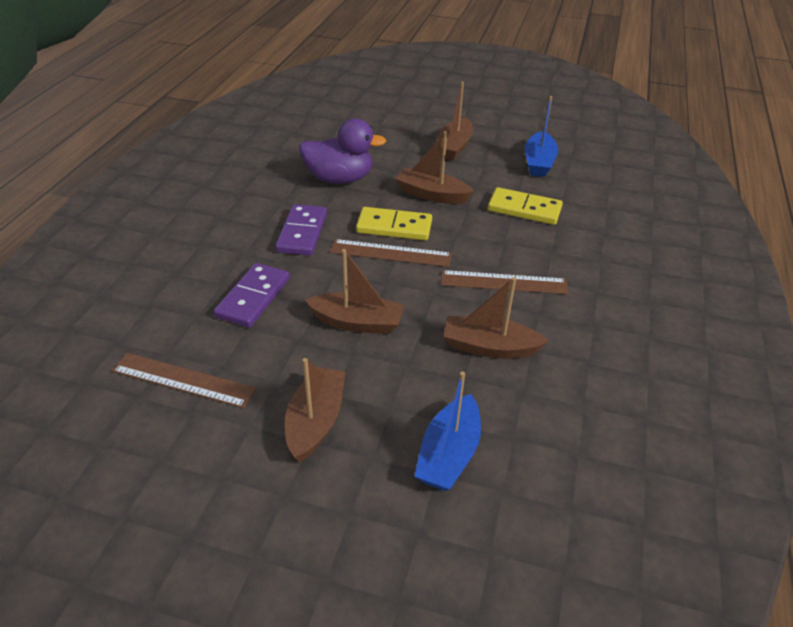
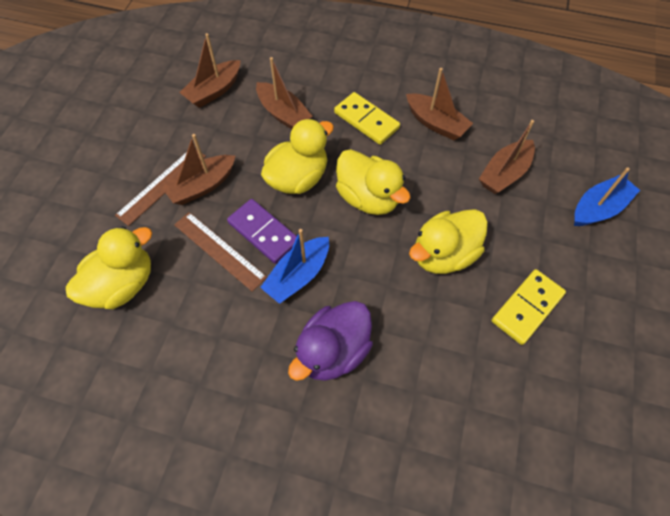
brown ruler: 3 -> 2
purple domino: 2 -> 1
yellow duck: 0 -> 4

